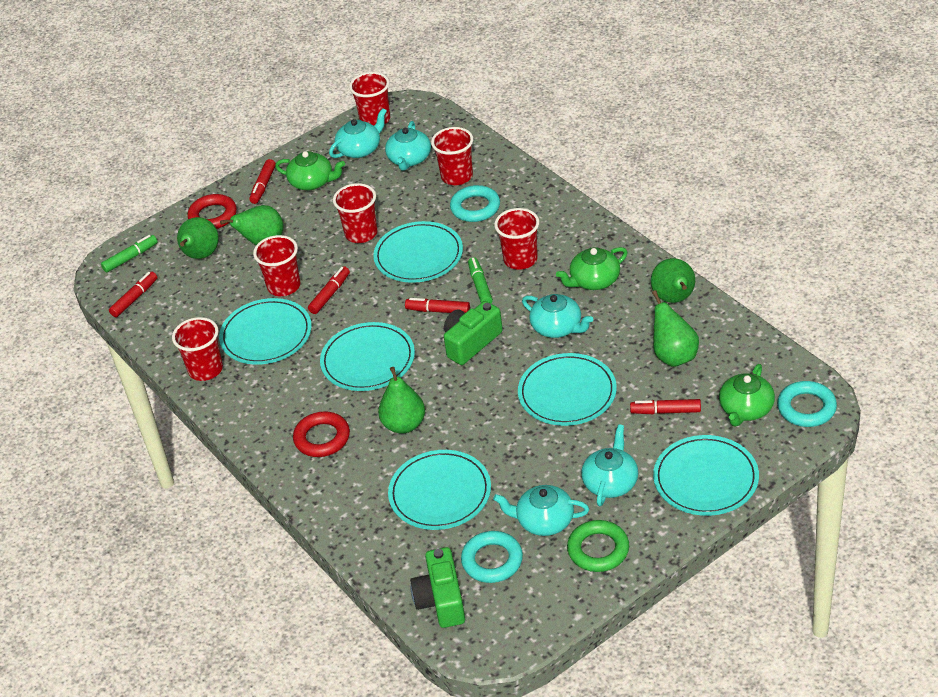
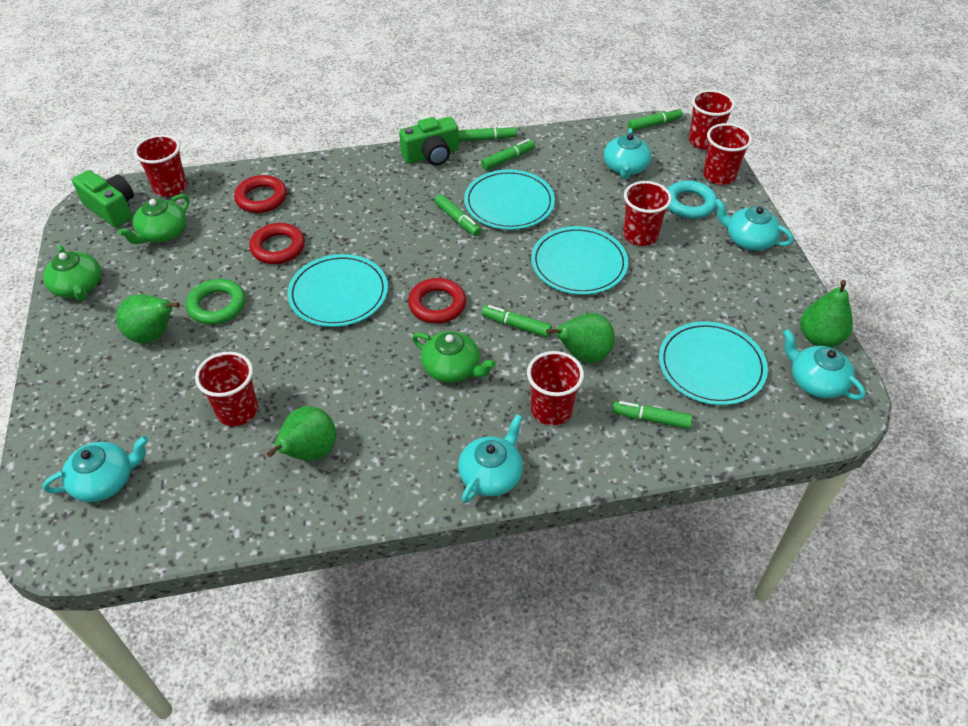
green marker: 2 -> 6
green pear: 5 -> 4
red marker: 5 -> 0
red ring: 2 -> 3
turquoise plate: 6 -> 4
turquoise ring: 3 -> 1

